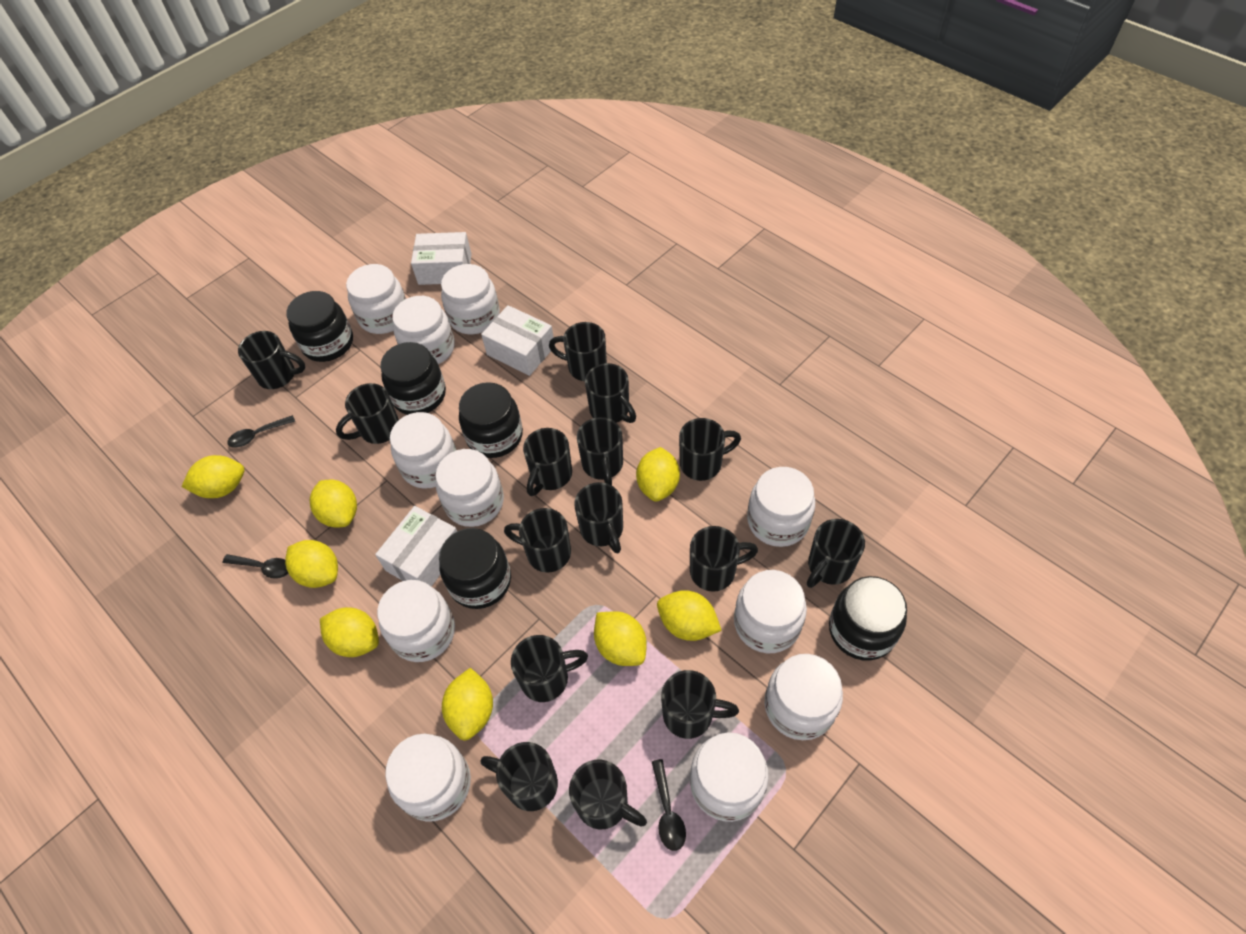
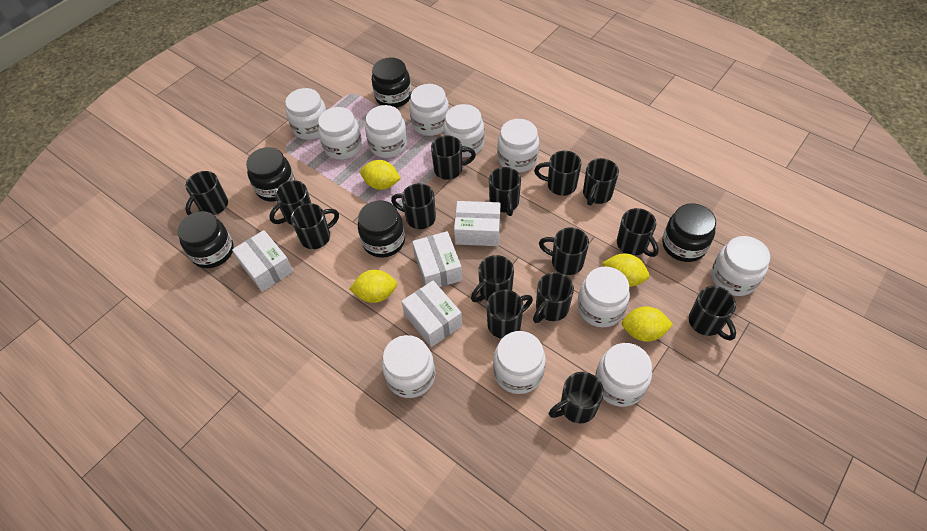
black spoon: 3 -> 0
white box: 3 -> 4
yellow lemon: 8 -> 4

